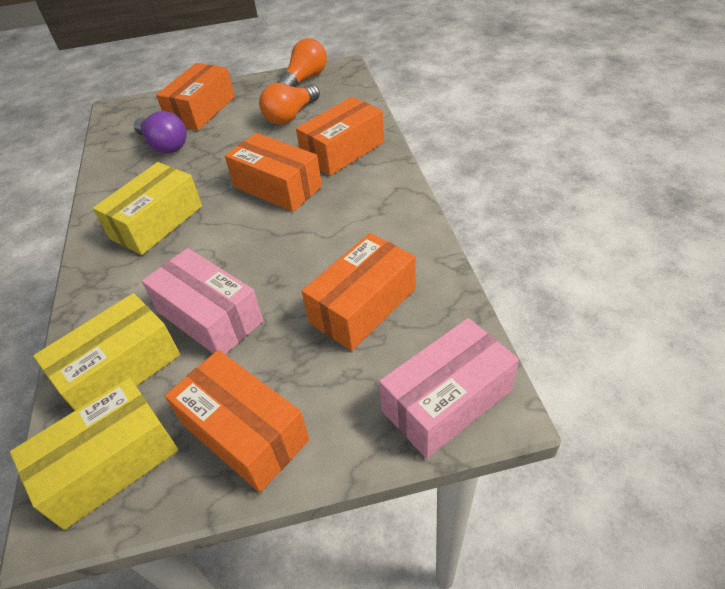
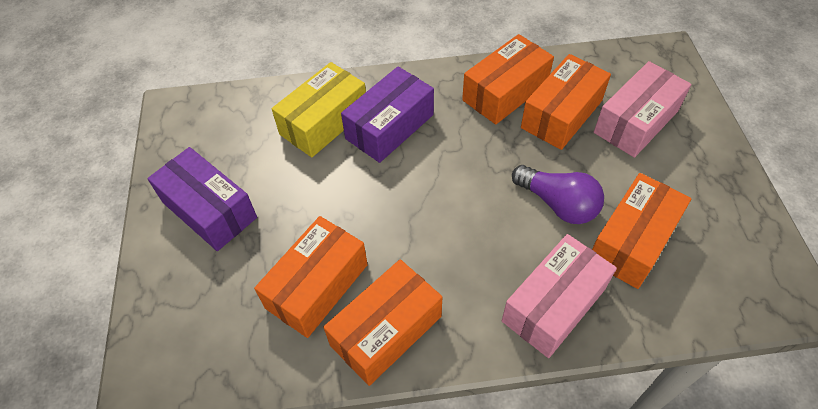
orange light bulb: 2 -> 0
purple box: 0 -> 2
yellow box: 3 -> 1

